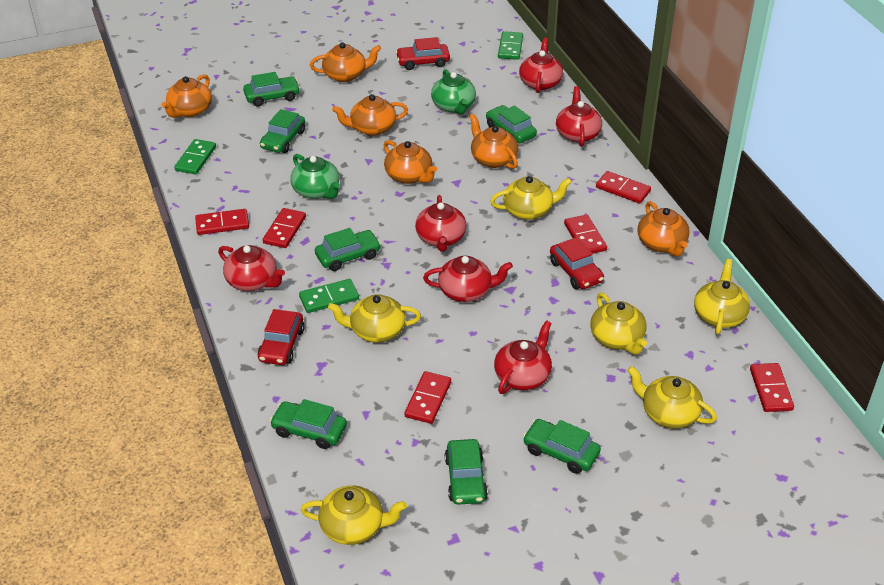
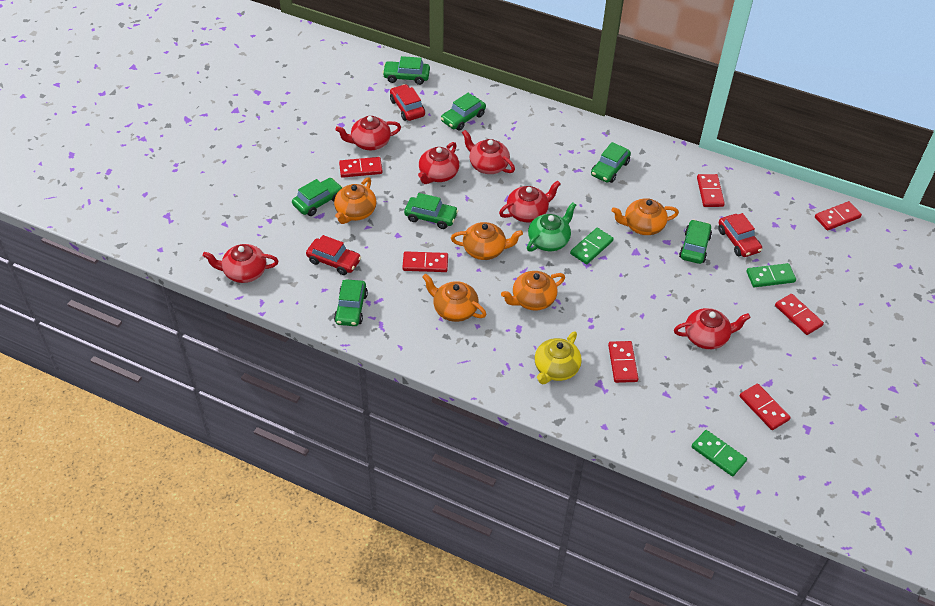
green teapot: 2 -> 1
orange teapot: 6 -> 5
red domino: 6 -> 7
yellow teapot: 6 -> 1

